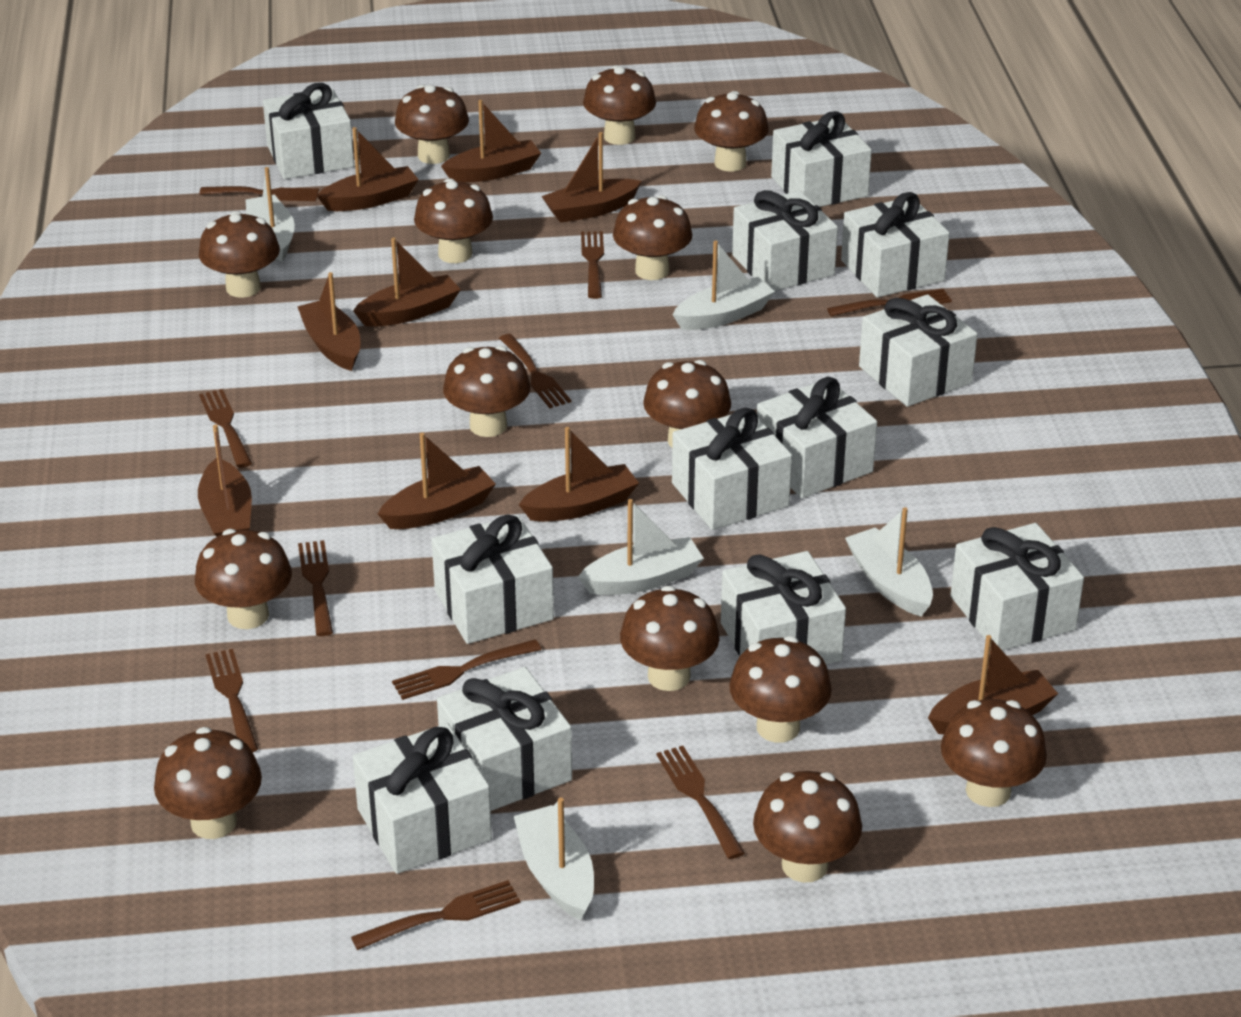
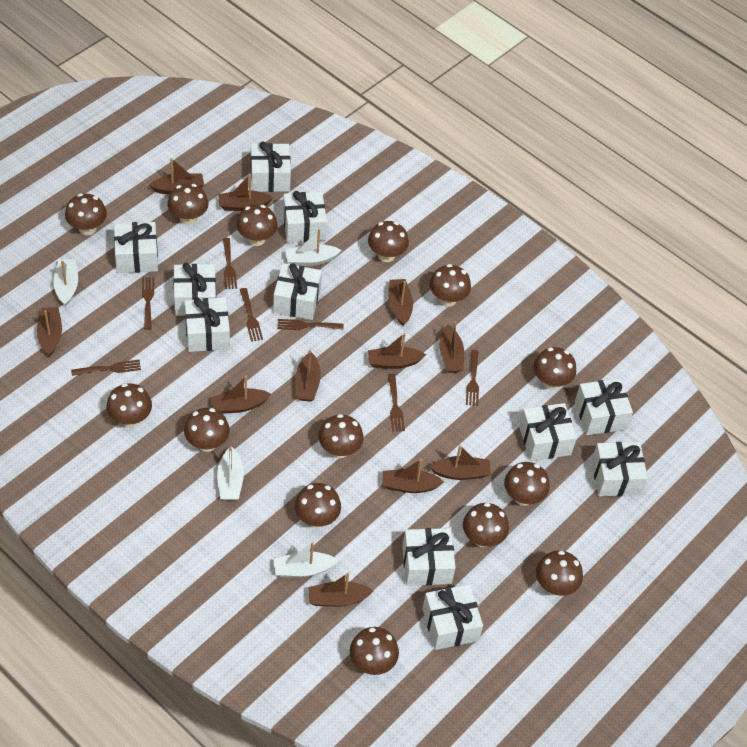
brown boat: 9 -> 11
brown fork: 10 -> 7
white boat: 5 -> 4
white gift: 12 -> 11

